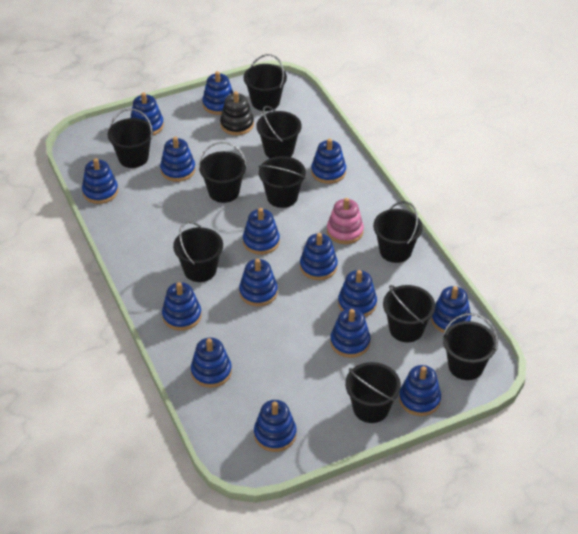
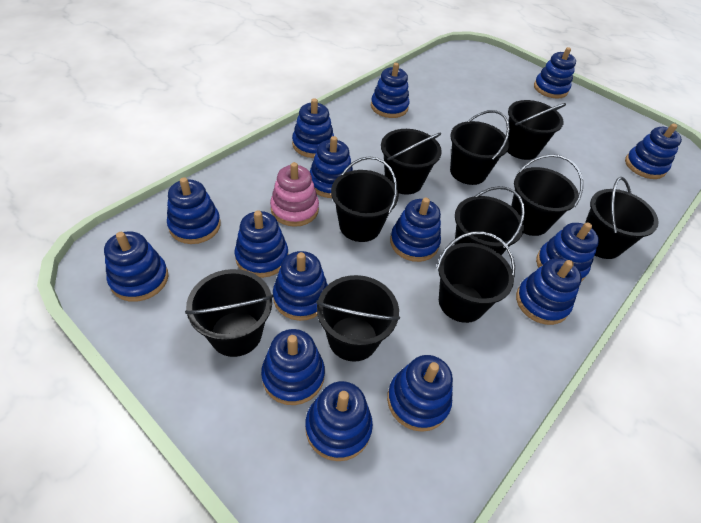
black stacking toy: 1 -> 0

